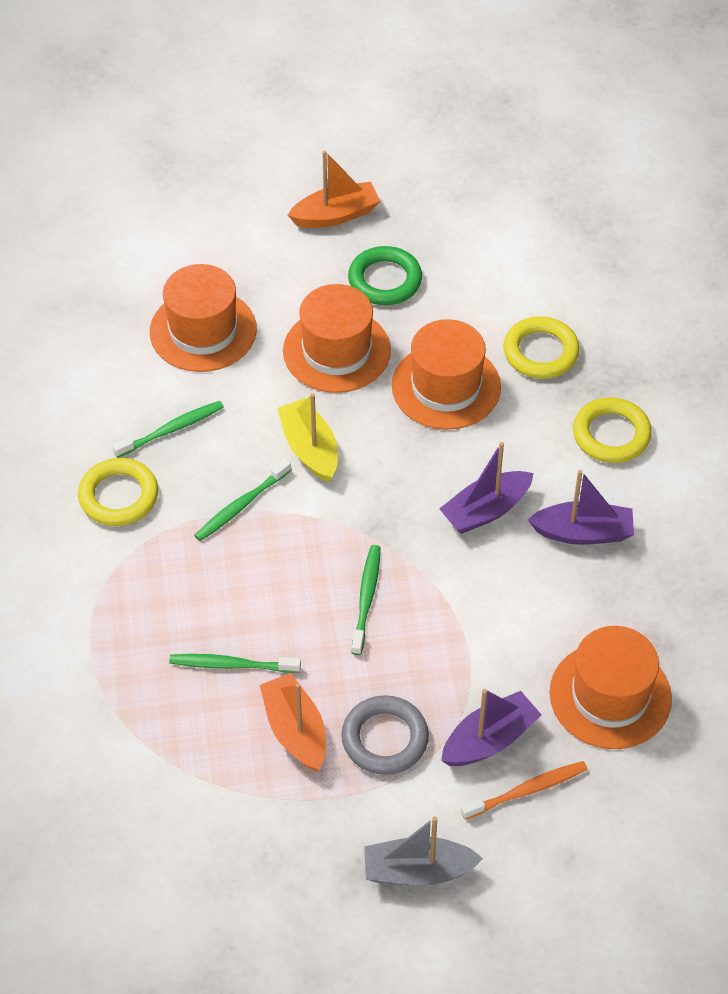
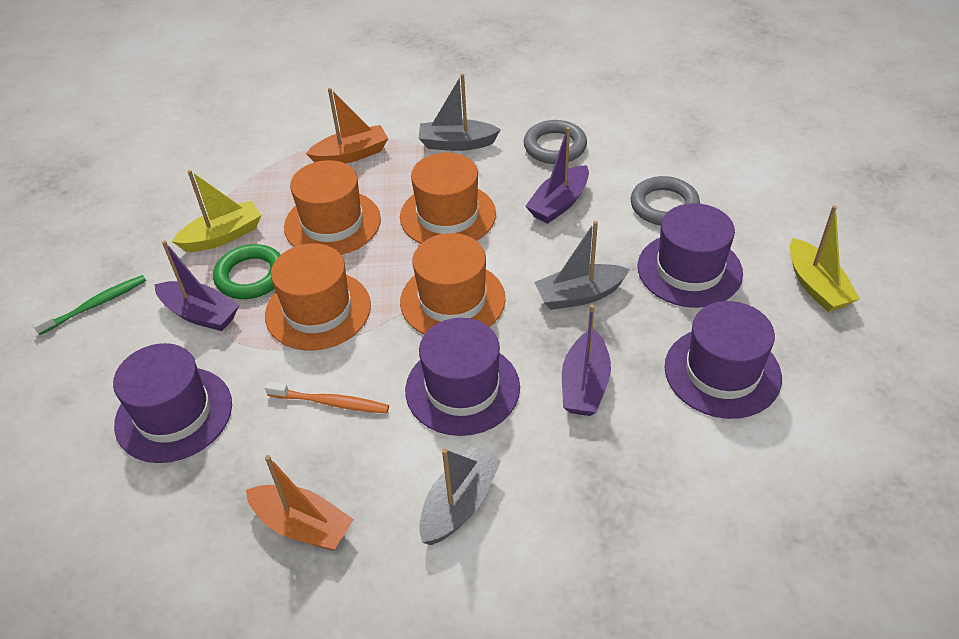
green toothbrush: 4 -> 1
grey boat: 1 -> 3
grey ring: 1 -> 2
purple hat: 0 -> 4
yellow boat: 1 -> 2
yellow ring: 3 -> 0

